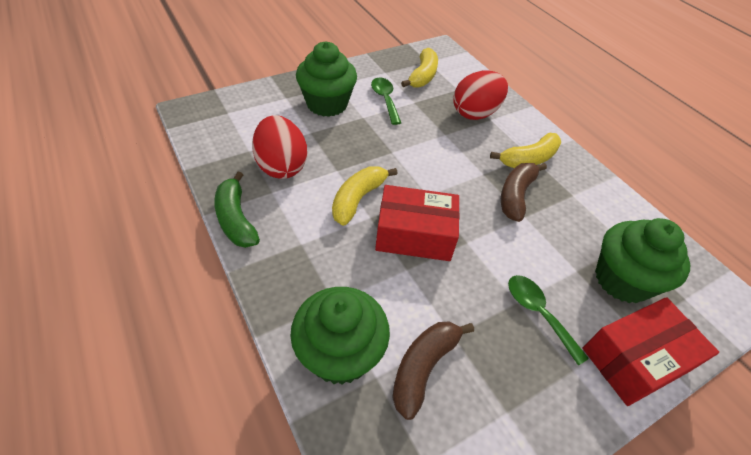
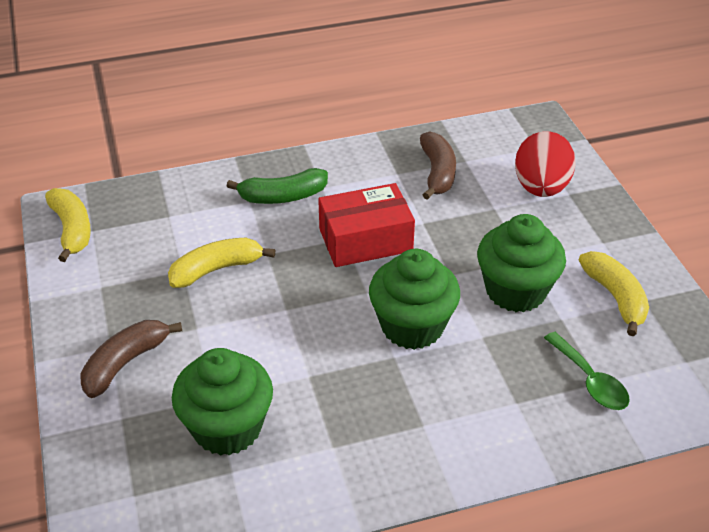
green spoon: 2 -> 1
red box: 2 -> 1
red egg: 2 -> 1

